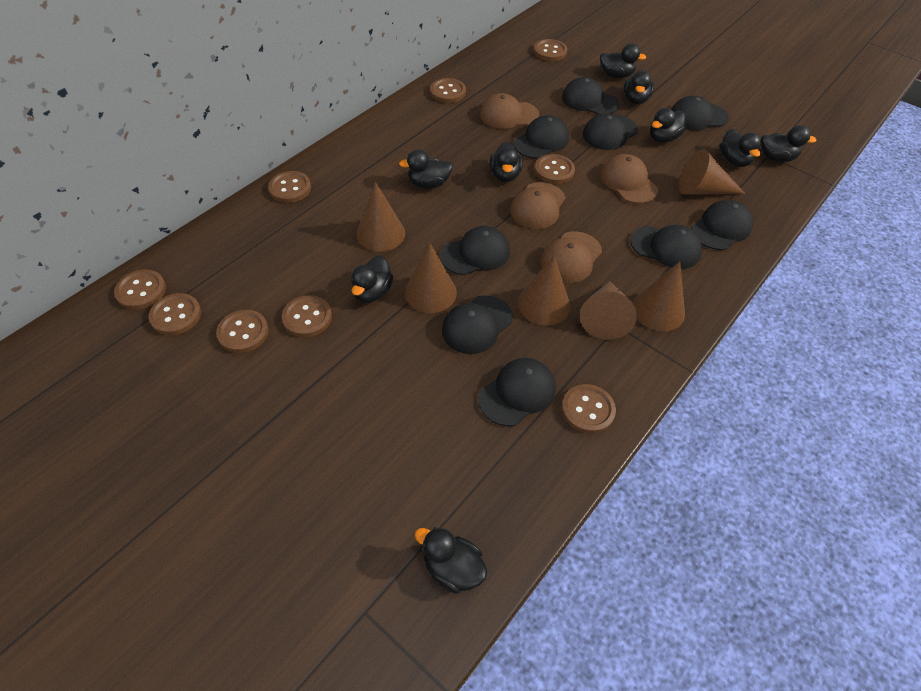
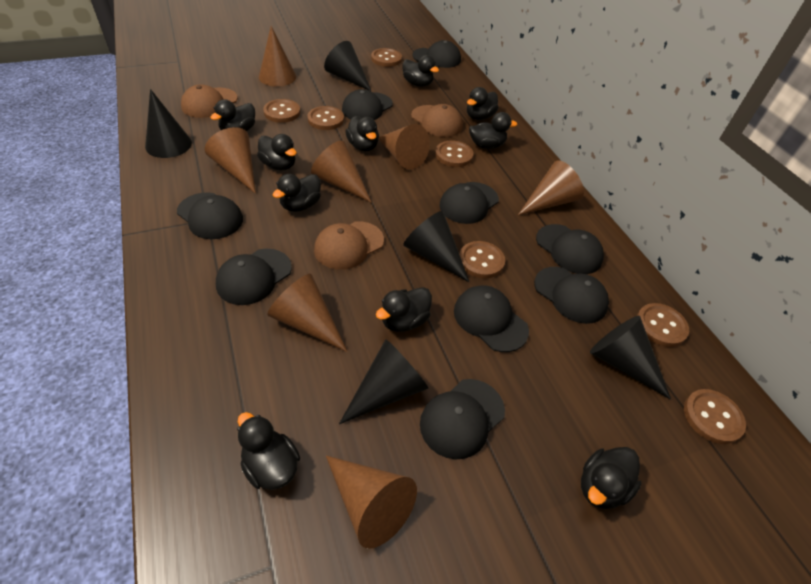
black cone: 0 -> 5
black duck: 9 -> 10
brown button: 9 -> 7
brown cap: 4 -> 3
brown cone: 6 -> 7

